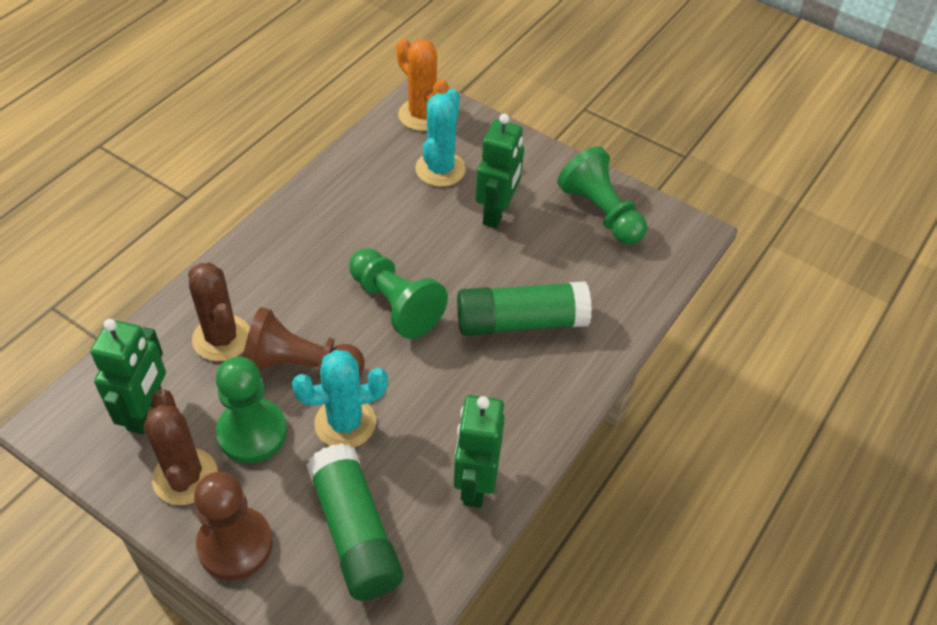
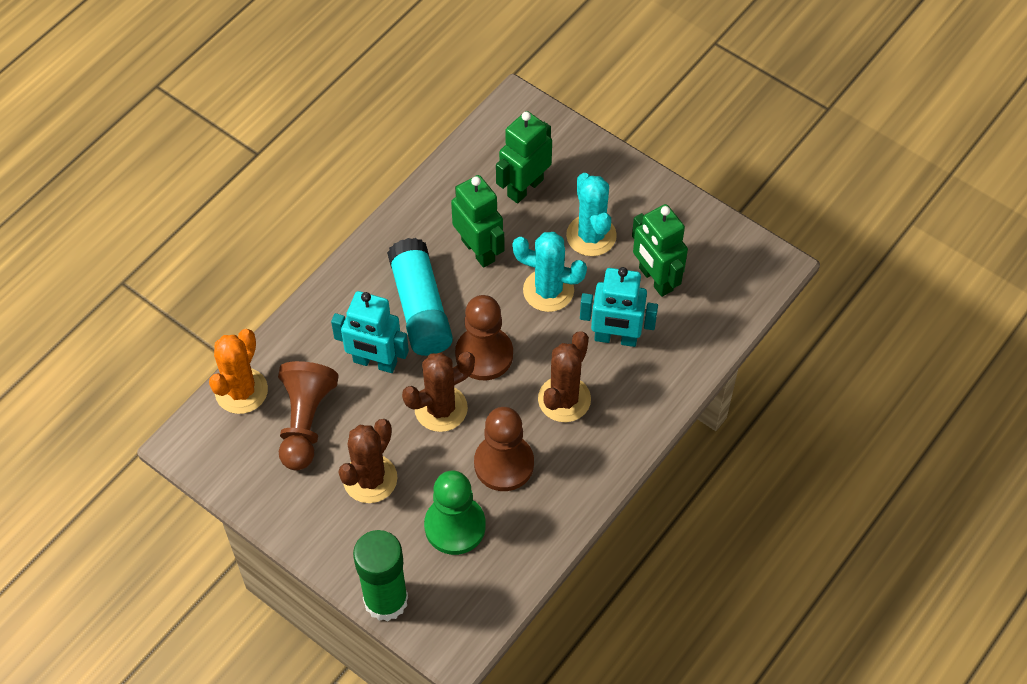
brown cactus: 2 -> 3
brown pawn: 2 -> 3
green glue stick: 2 -> 1
green pawn: 3 -> 1
turquoise glue stick: 0 -> 1
turquoise robot: 0 -> 2

